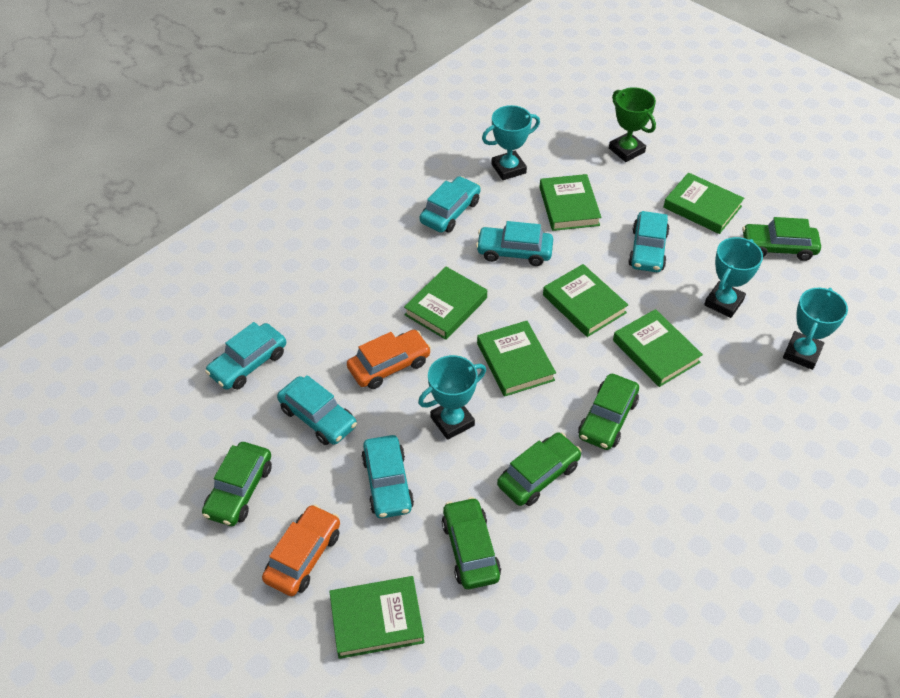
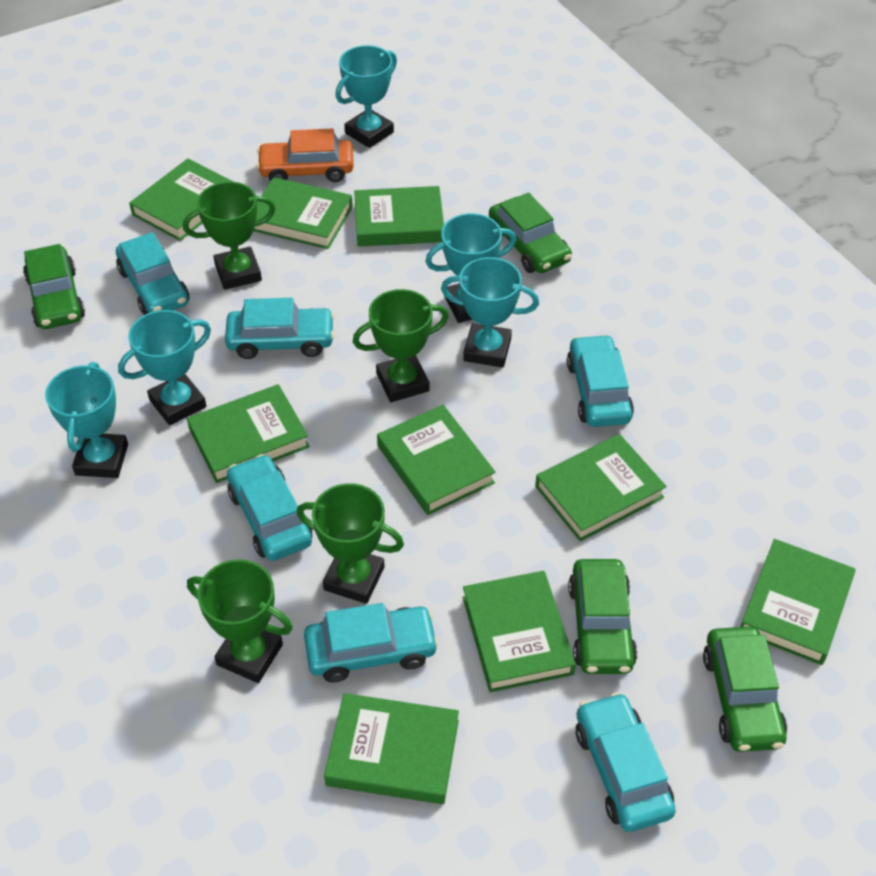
green book: 7 -> 9
green car: 5 -> 4
green trophy: 1 -> 4
orange car: 2 -> 1
turquoise trophy: 4 -> 5

